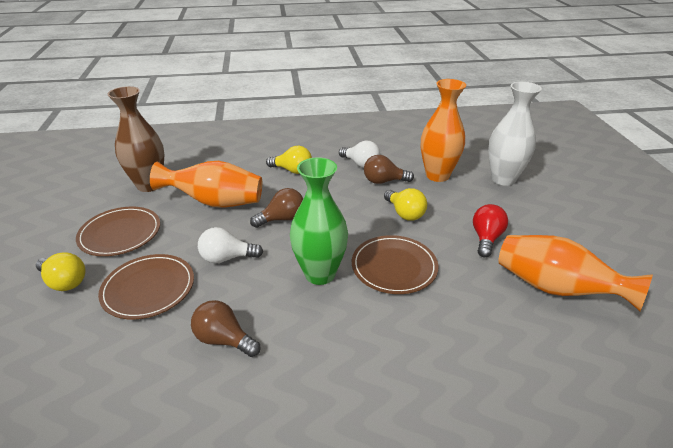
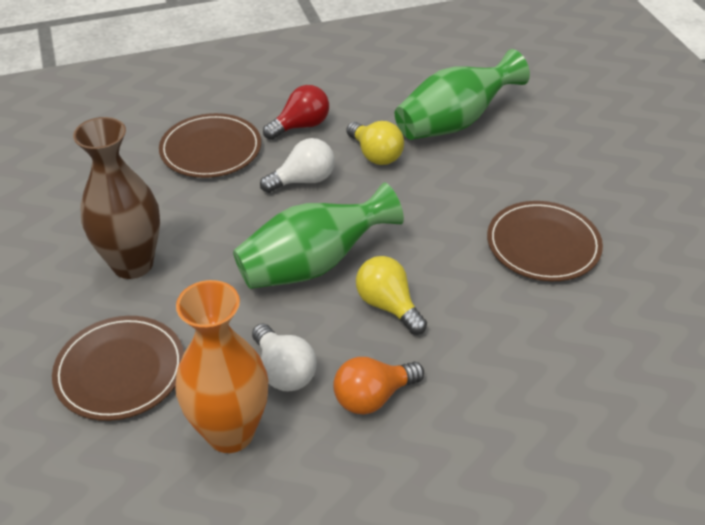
brown light bulb: 3 -> 0
green vase: 1 -> 2
orange light bulb: 0 -> 1
orange vase: 3 -> 1
white vase: 1 -> 0
yellow light bulb: 3 -> 2

